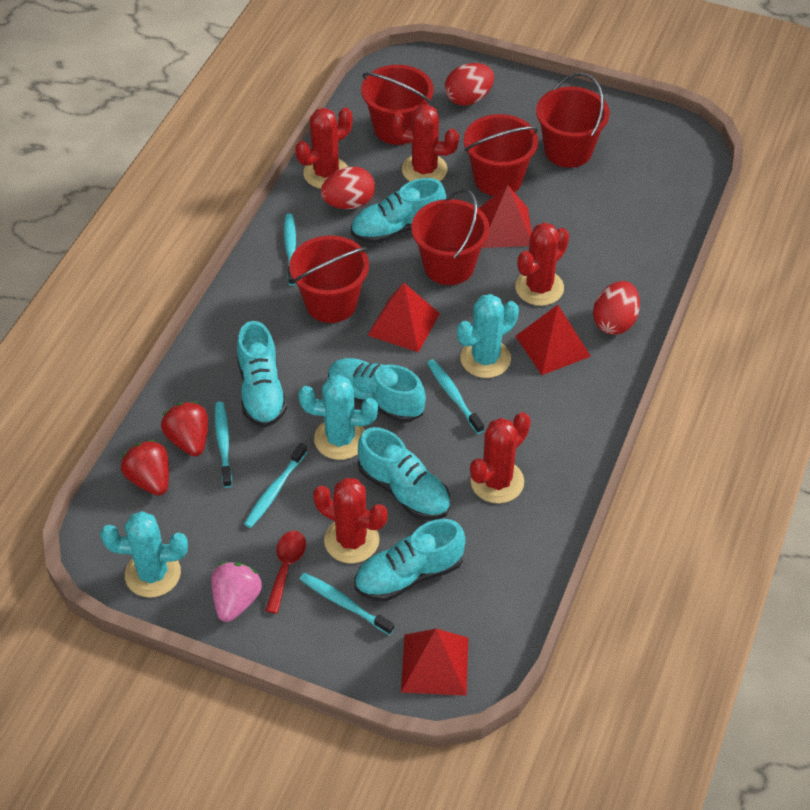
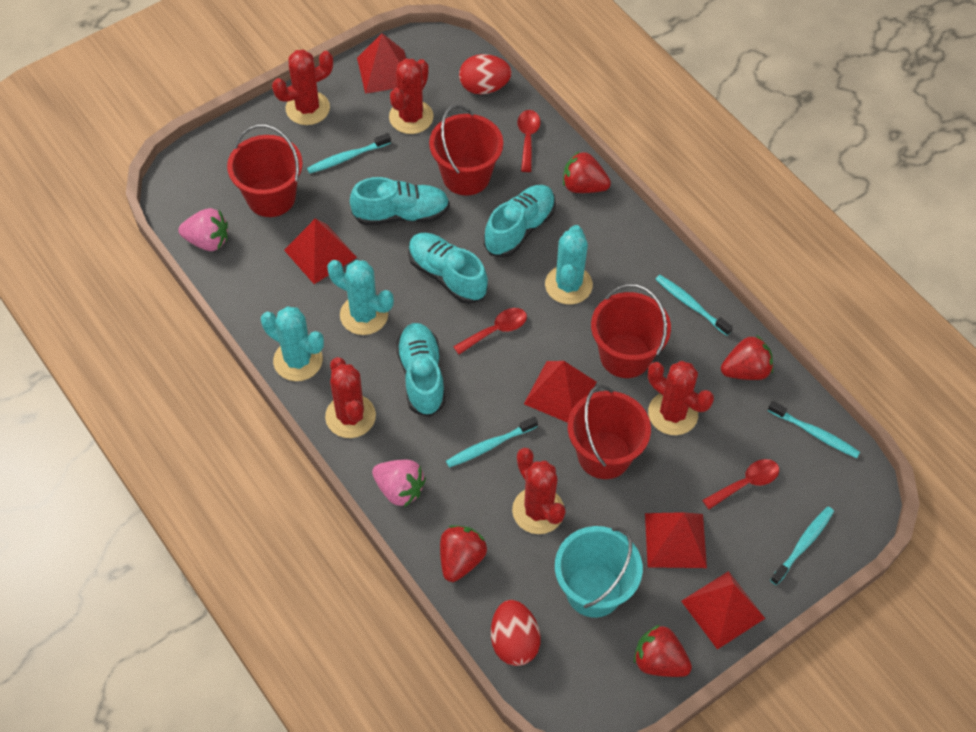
pink strawberry: 1 -> 2
red bucket: 5 -> 4
red egg: 3 -> 2
red pyramid: 4 -> 5
red spoon: 1 -> 3
red strawberry: 2 -> 4
turquoise bucket: 0 -> 1
turquoise shoe: 5 -> 4

